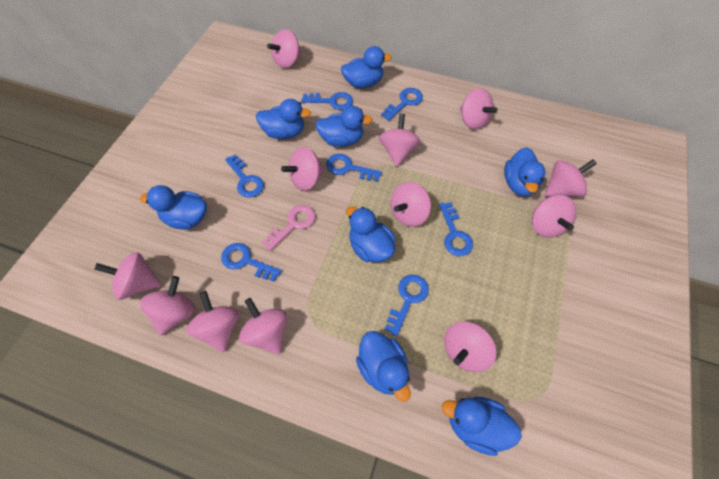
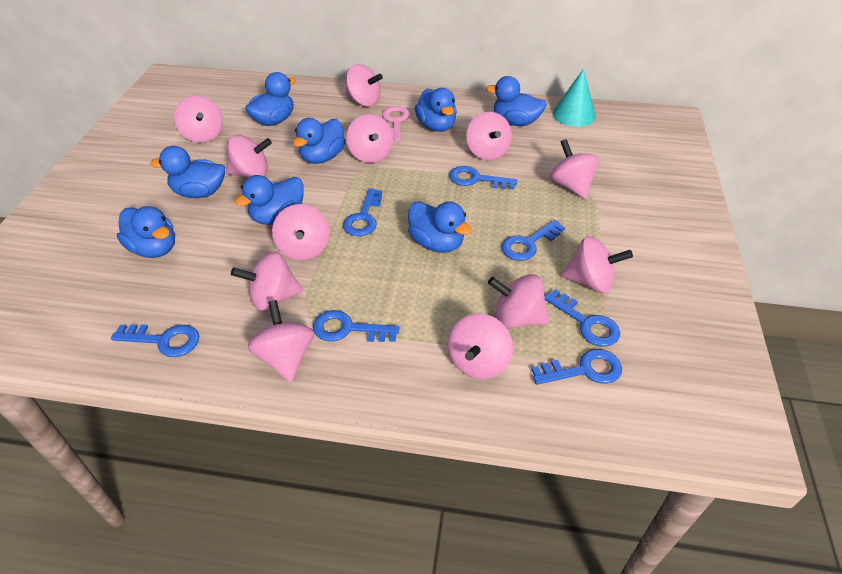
turquoise cone: 0 -> 1

